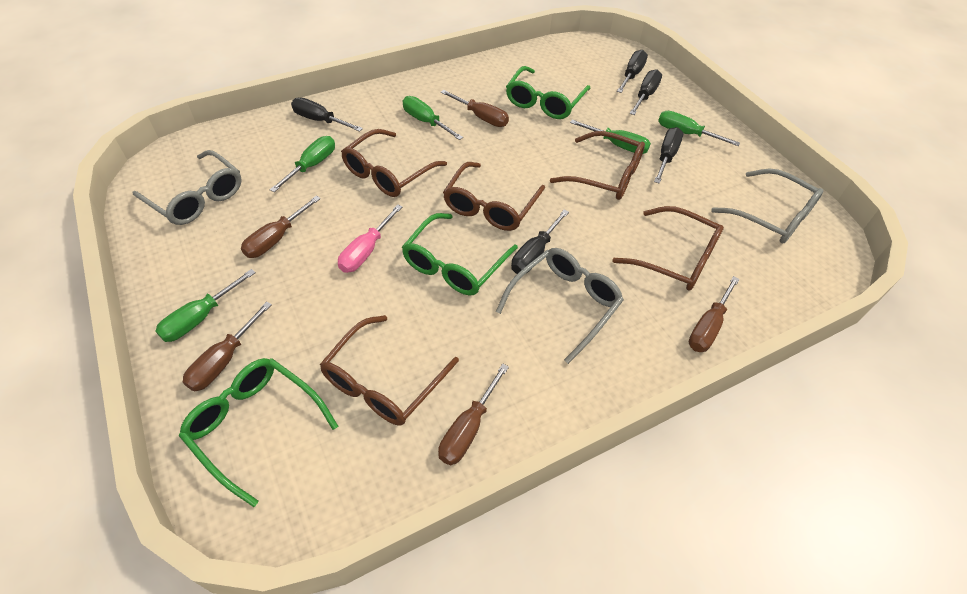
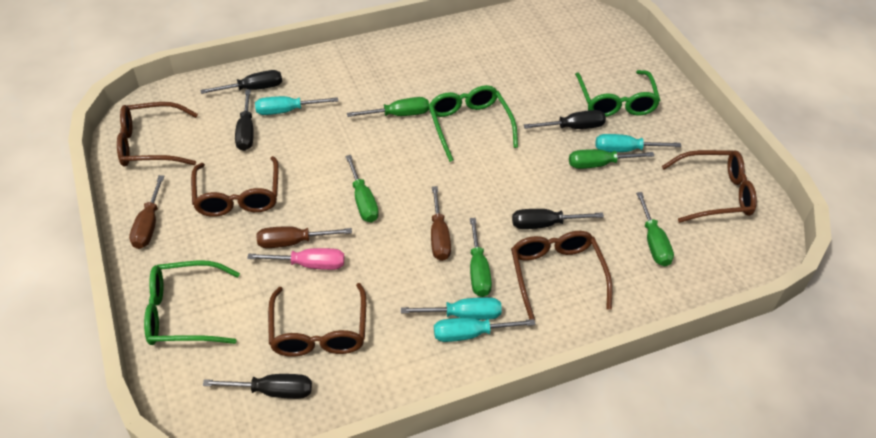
brown screwdriver: 5 -> 3
grey glasses: 3 -> 0
turquoise screwdriver: 0 -> 4

